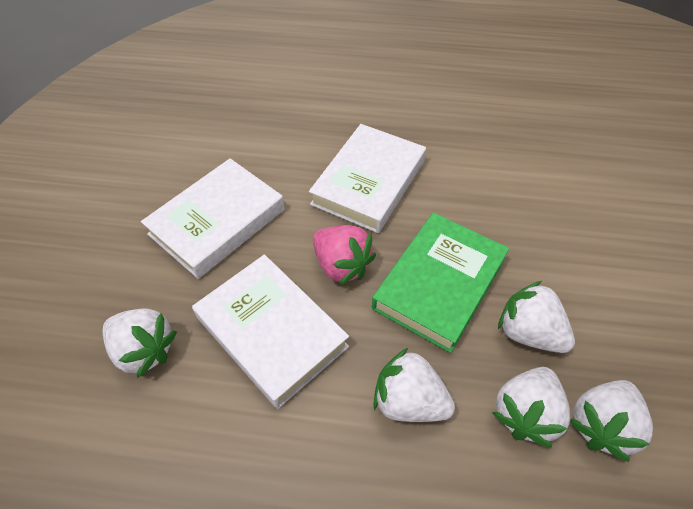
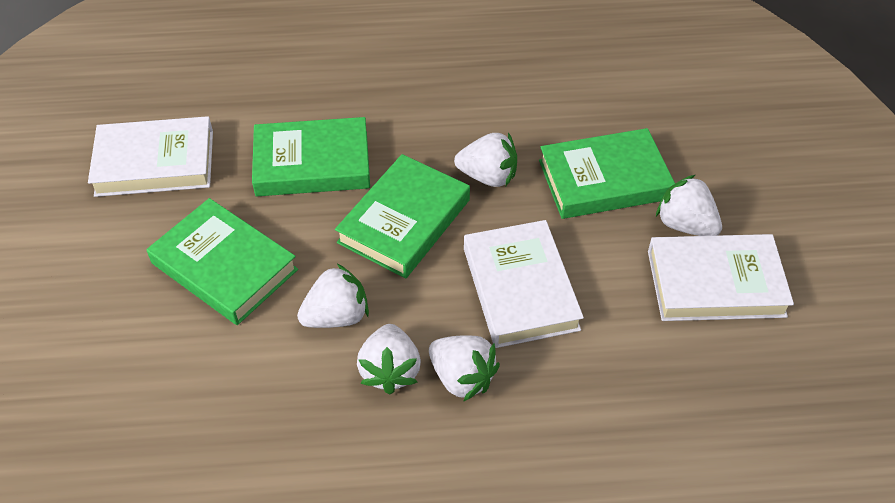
green book: 1 -> 4
pink strawberry: 1 -> 0

